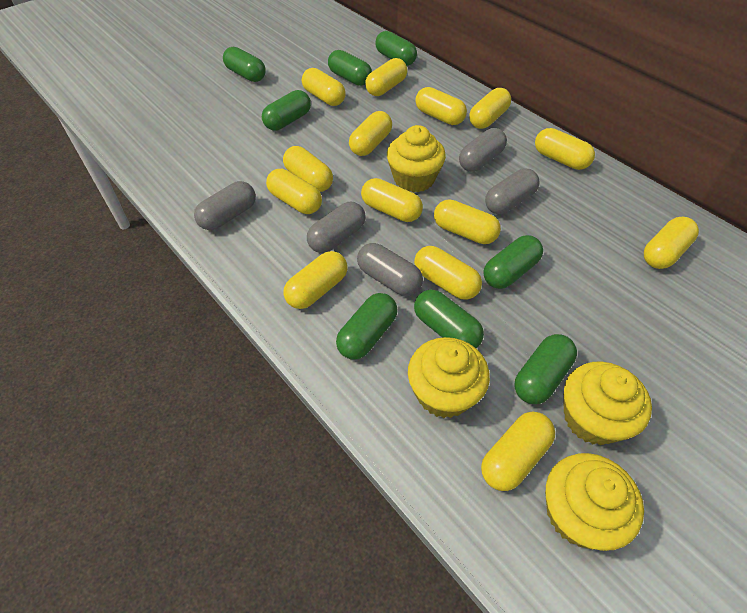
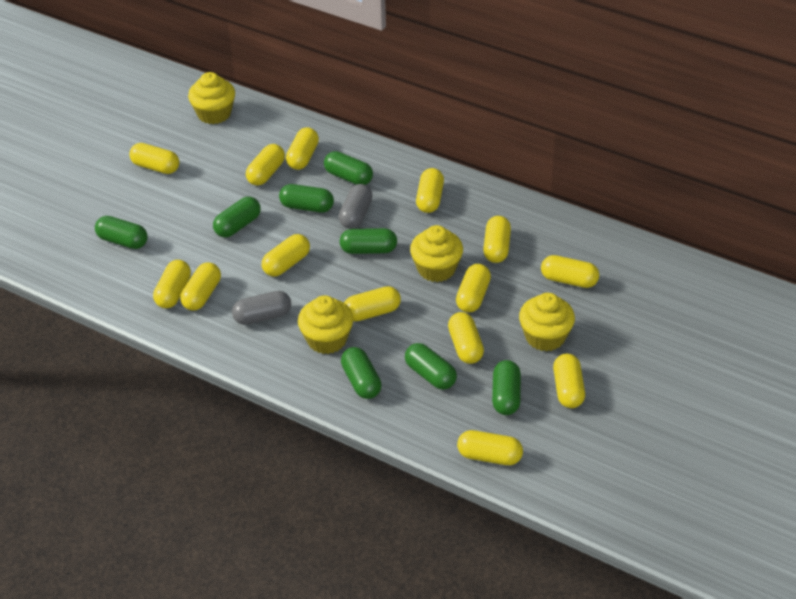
grey capsule: 5 -> 2

